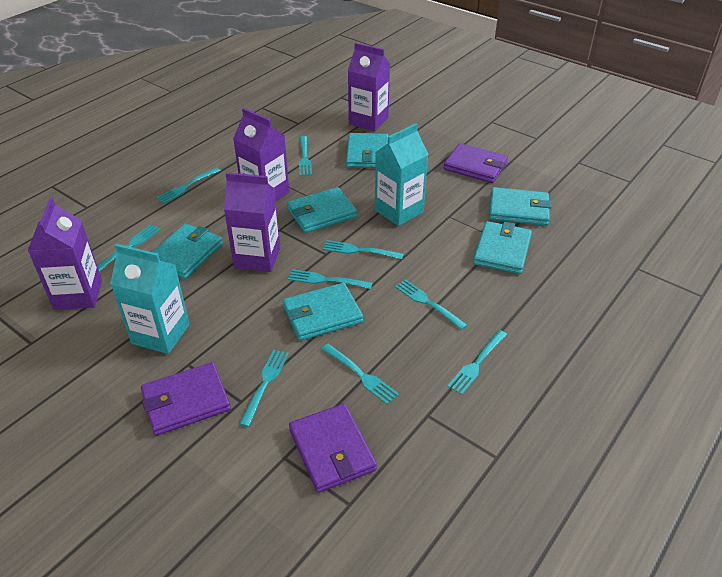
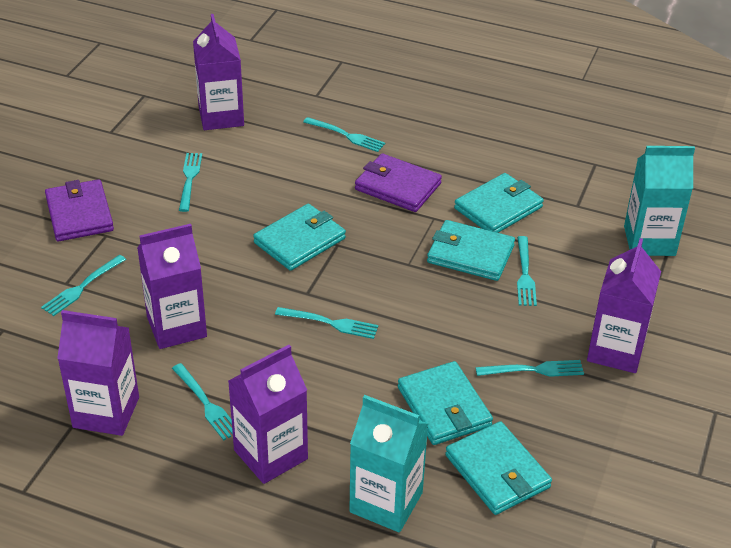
purple carton: 4 -> 5
purple wallet: 3 -> 2
turquoise fork: 9 -> 7
turquoise wallet: 6 -> 5

